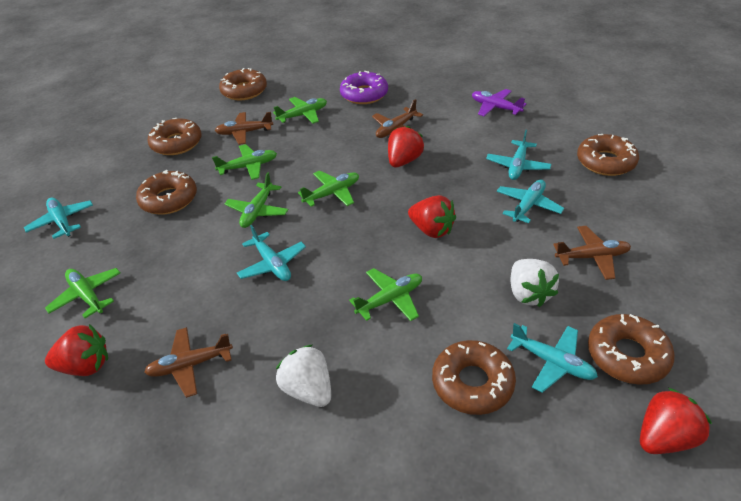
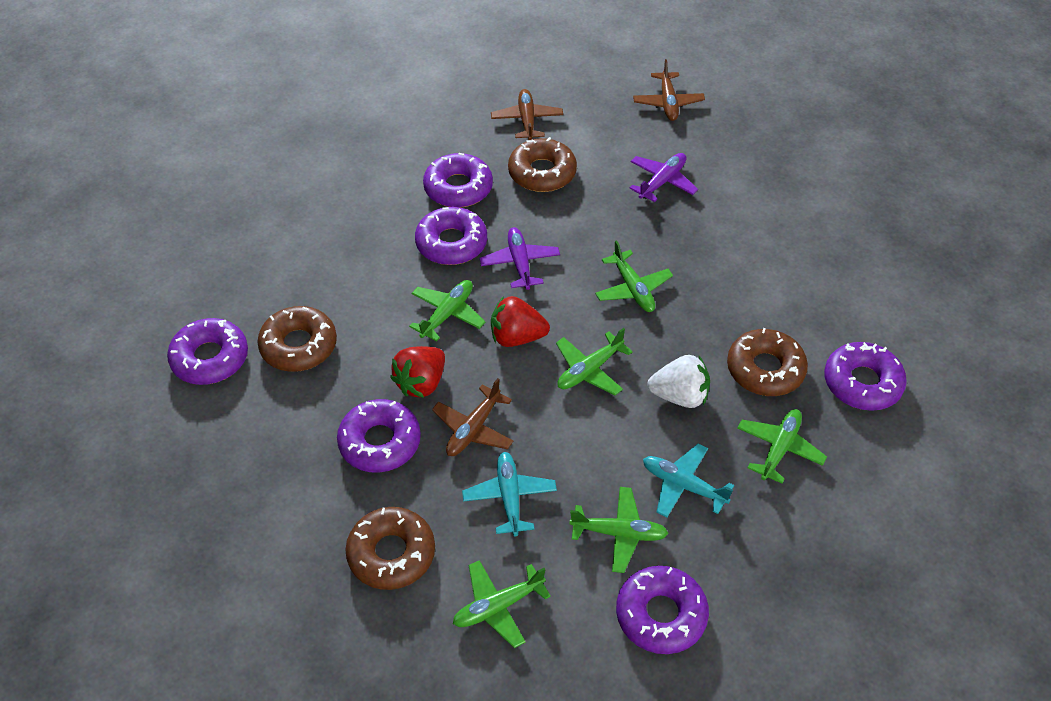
brown donut: 6 -> 4
brown plane: 4 -> 3
purple donut: 1 -> 6
purple plane: 1 -> 2
red strawberry: 4 -> 2
turquoise plane: 5 -> 2
white strawberry: 2 -> 1

